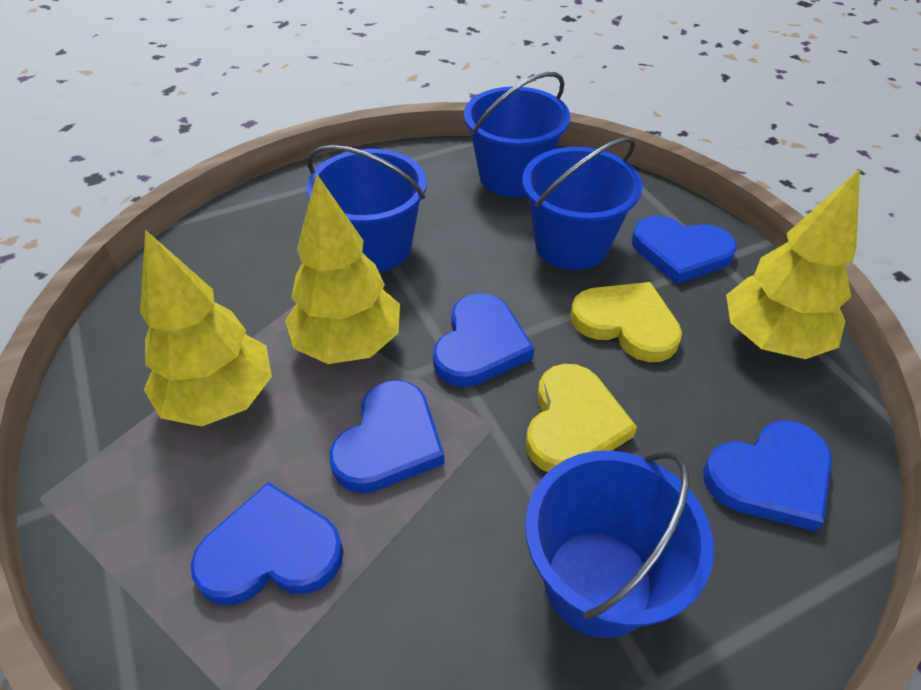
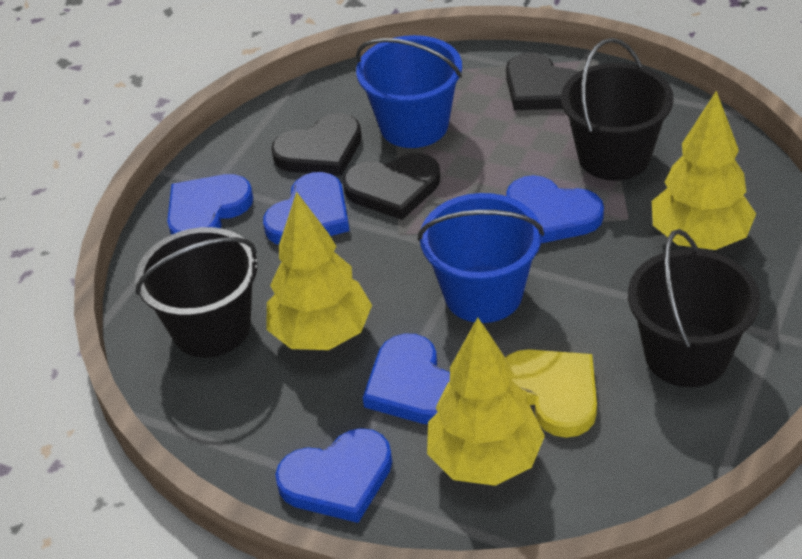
black bucket: 0 -> 3
black heart: 0 -> 3
blue bucket: 4 -> 2
yellow heart: 2 -> 1

